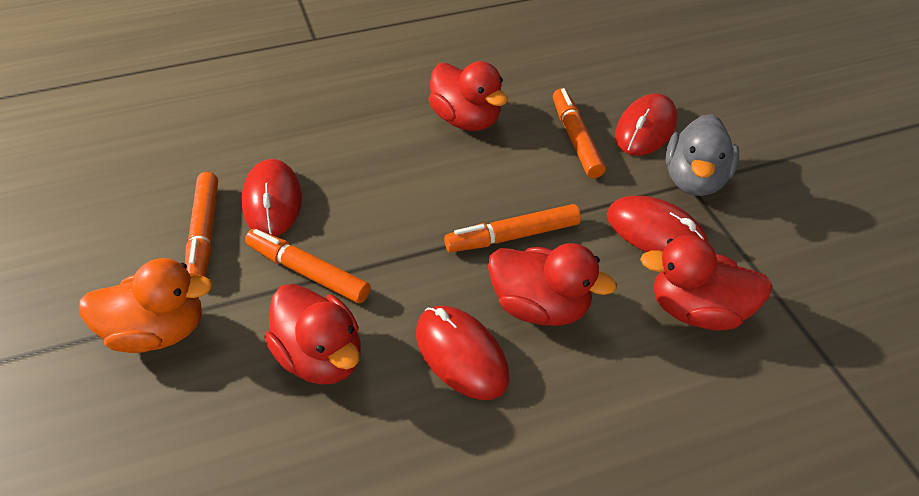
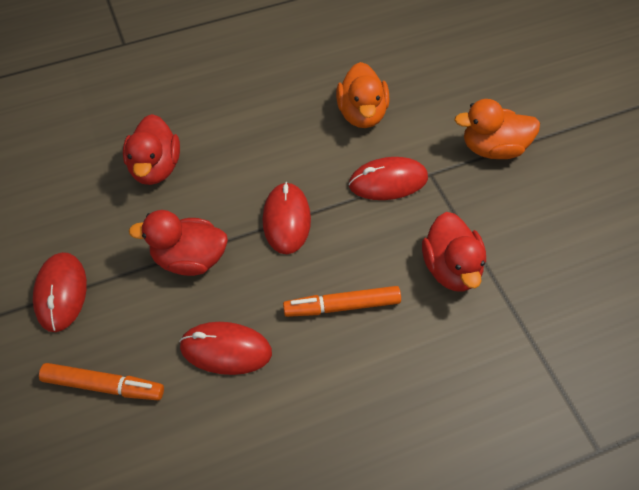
grey duck: 1 -> 0
orange duck: 1 -> 2
orange marker: 4 -> 2
red duck: 4 -> 3

